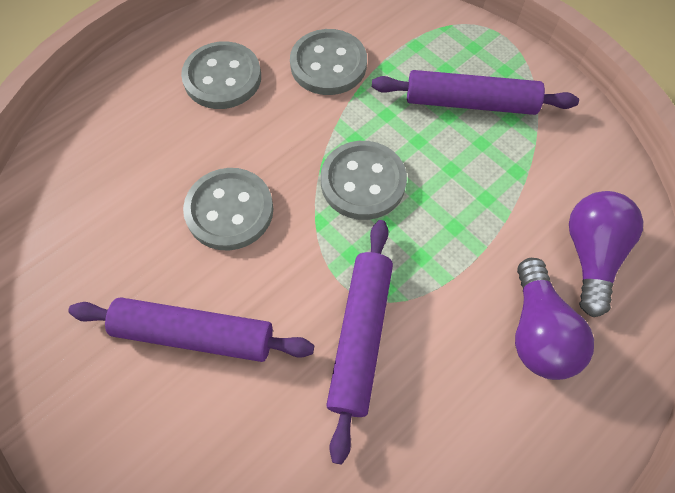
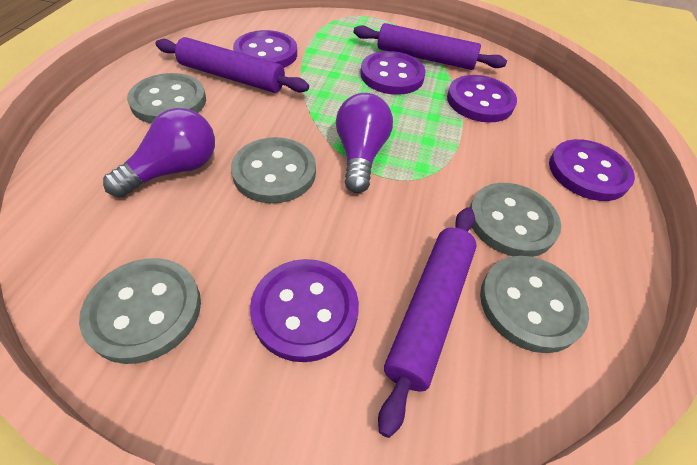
grey button: 4 -> 5
purple button: 0 -> 5

